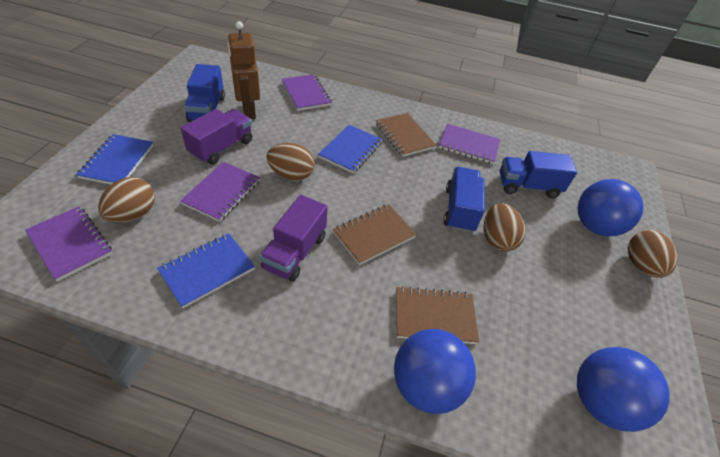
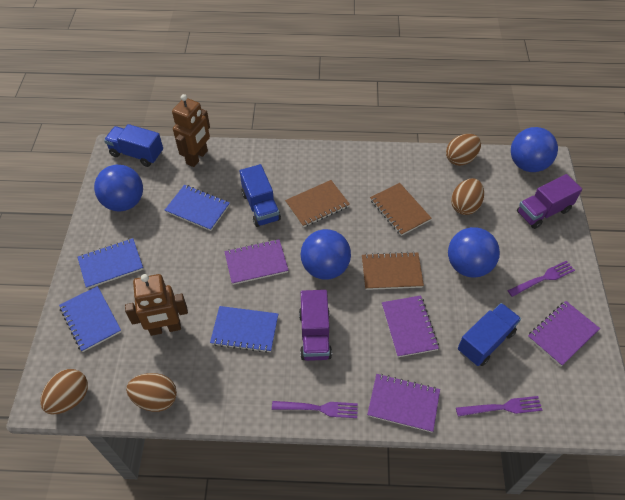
blue ball: 3 -> 4
blue notebook: 3 -> 4
brown robot: 1 -> 2
purple fork: 0 -> 3

